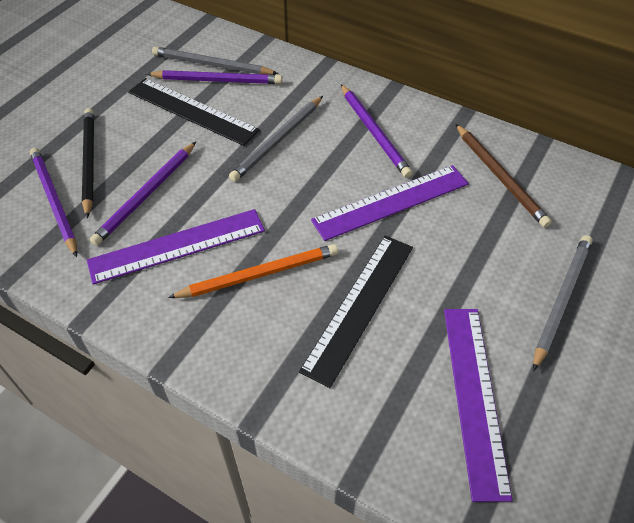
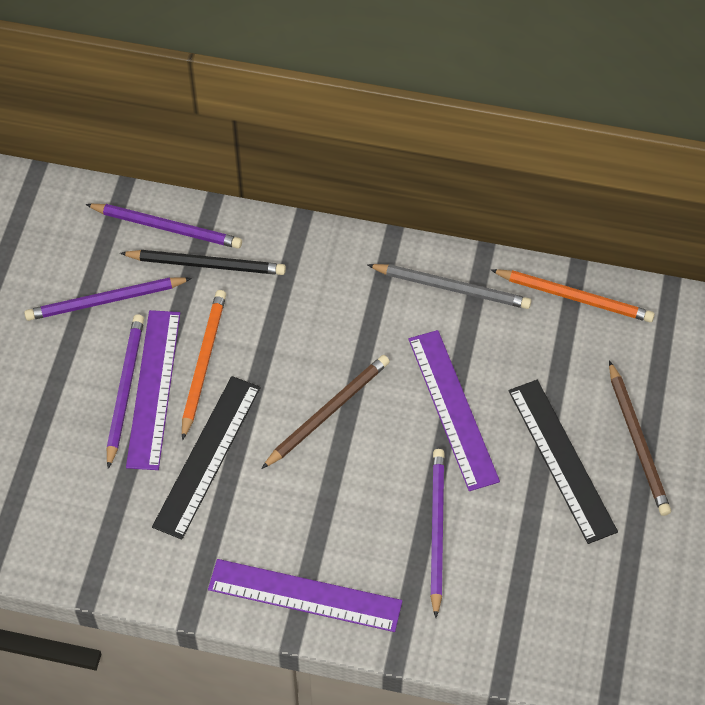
brown pencil: 1 -> 2
grey pencil: 3 -> 1
orange pencil: 1 -> 2

